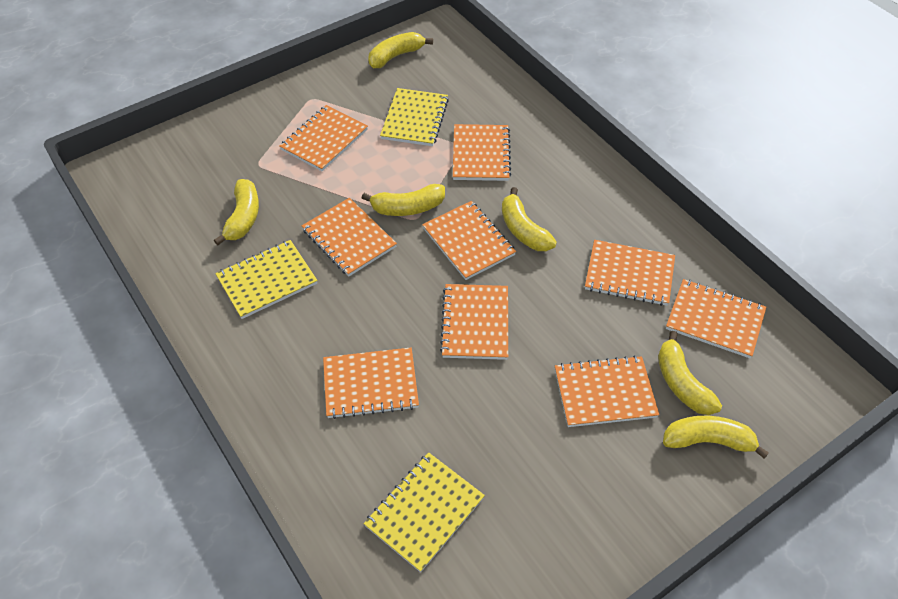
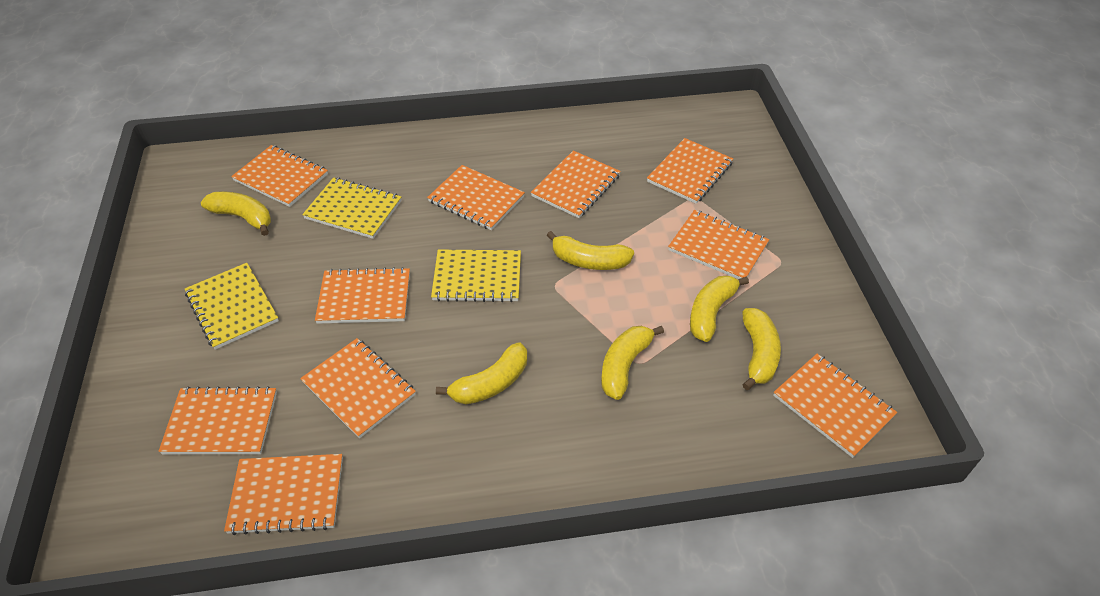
orange notebook: 9 -> 10

